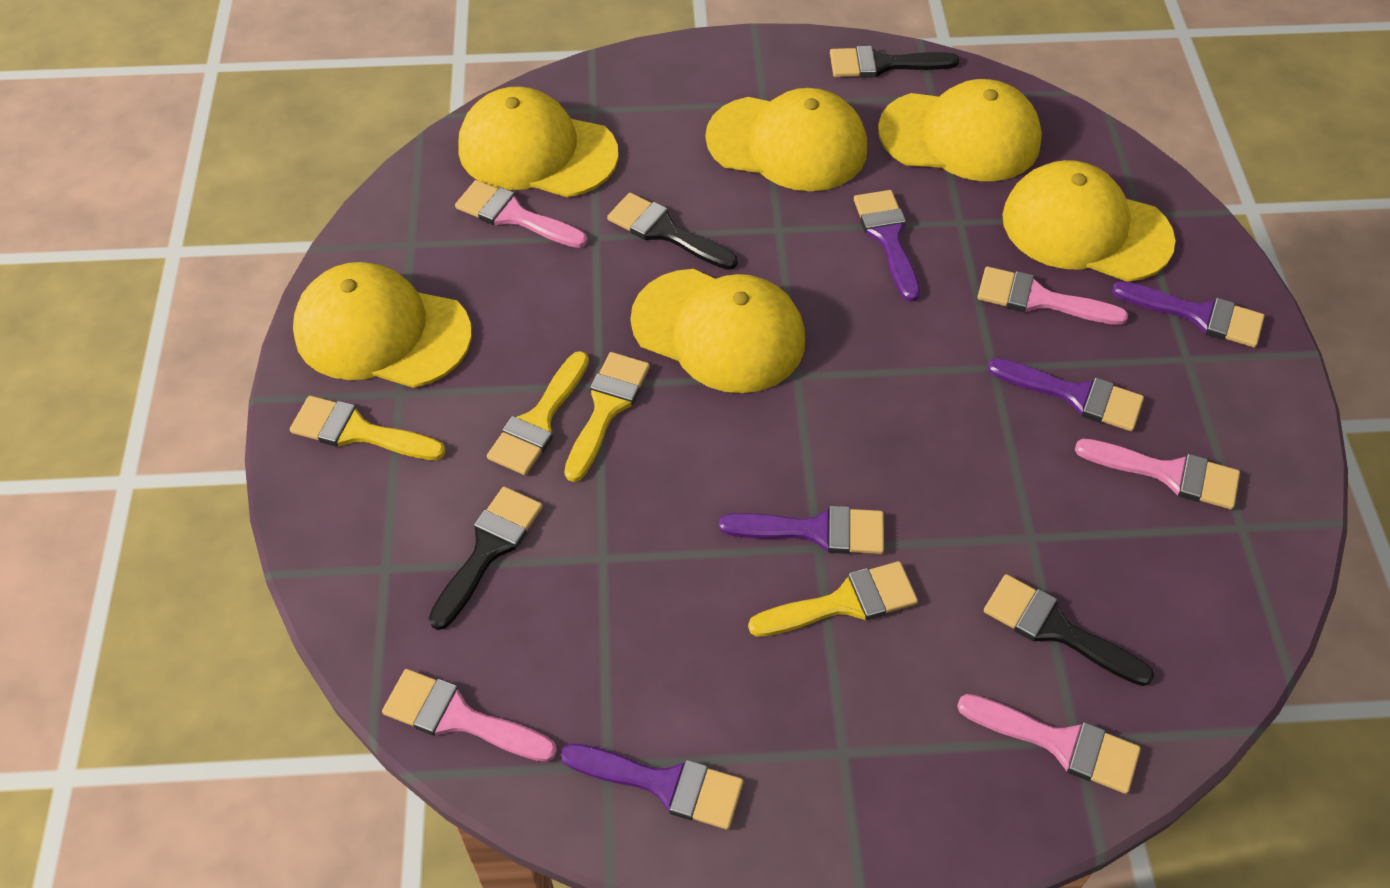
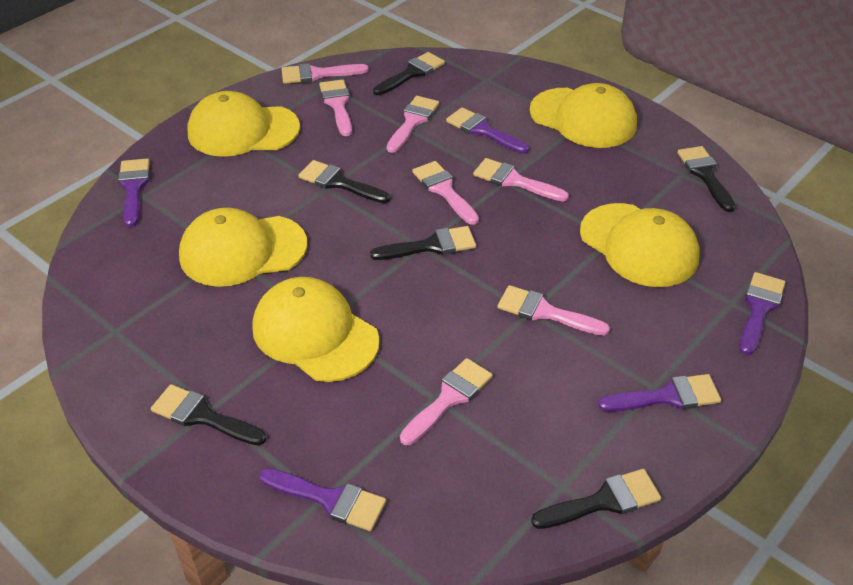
black brush: 4 -> 6
pink brush: 5 -> 7
yellow brush: 4 -> 0
yellow cap: 6 -> 5

